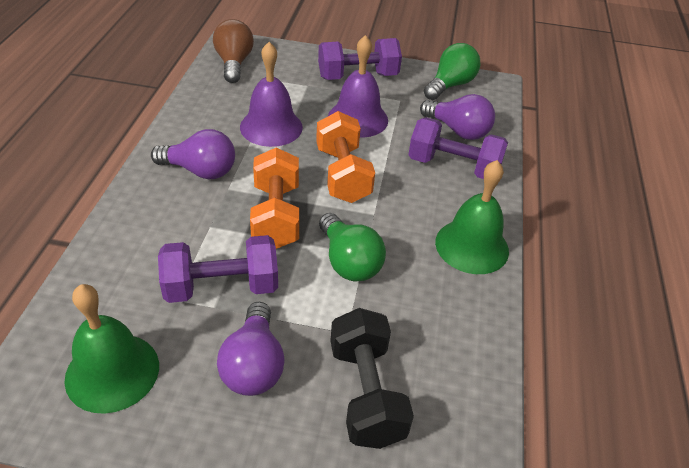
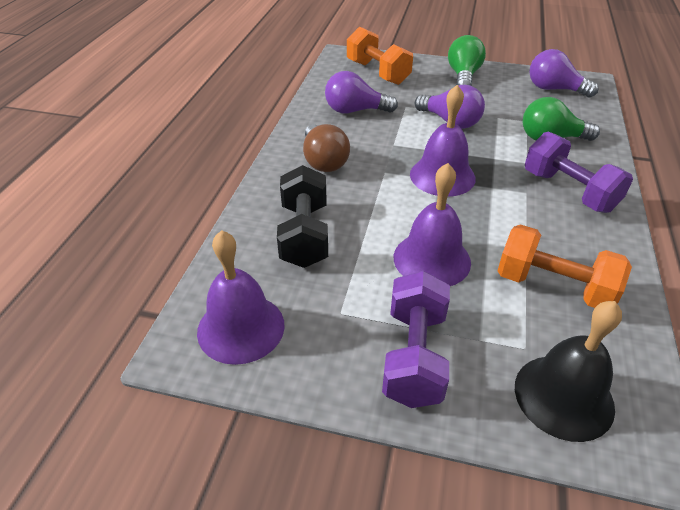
black bell: 0 -> 1
green bell: 2 -> 0
purple bell: 2 -> 3
purple dumbbell: 3 -> 2

